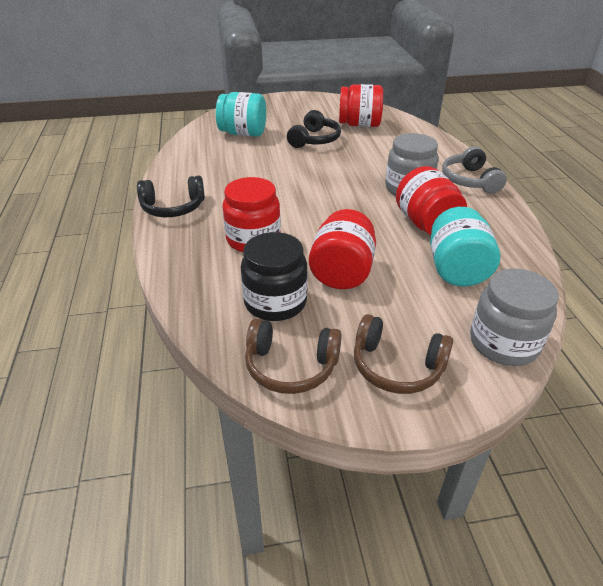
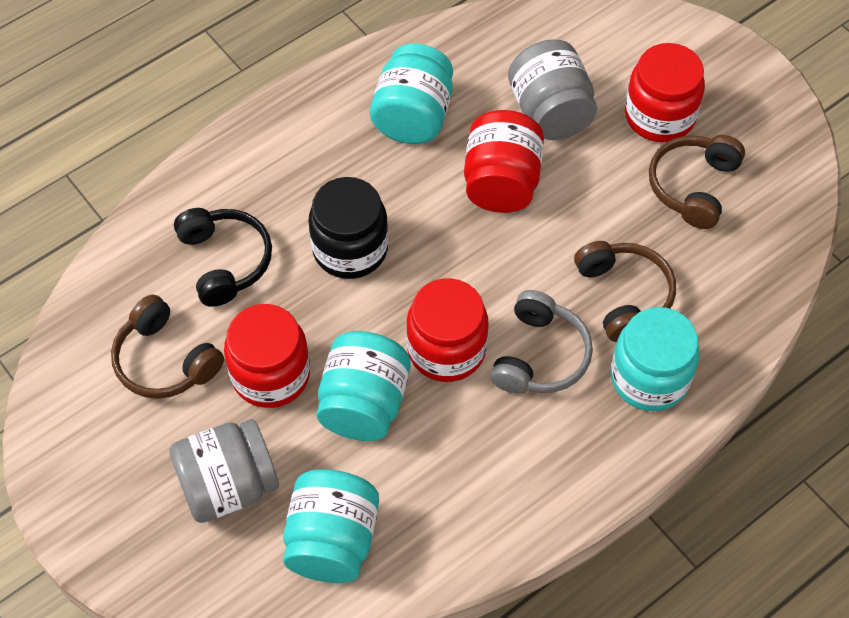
black headphones: 2 -> 1
brown headphones: 2 -> 3
turquoise jar: 2 -> 4

